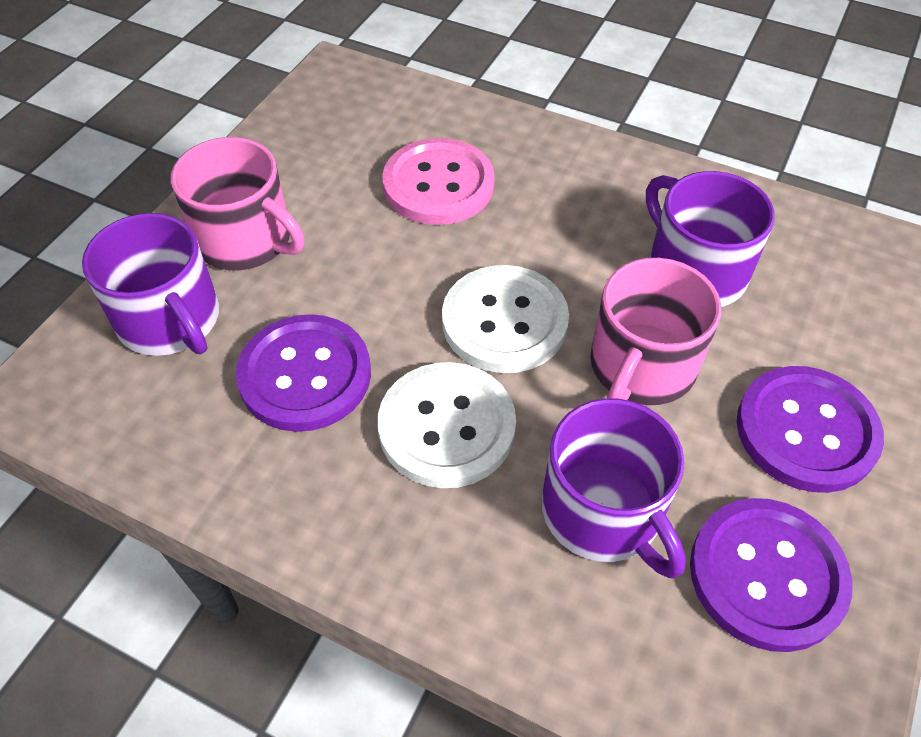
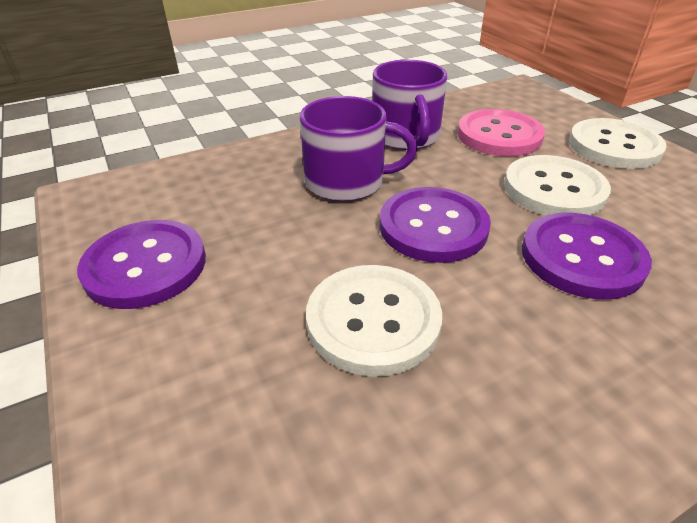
pink mug: 2 -> 0
purple mug: 3 -> 2
white button: 2 -> 3

